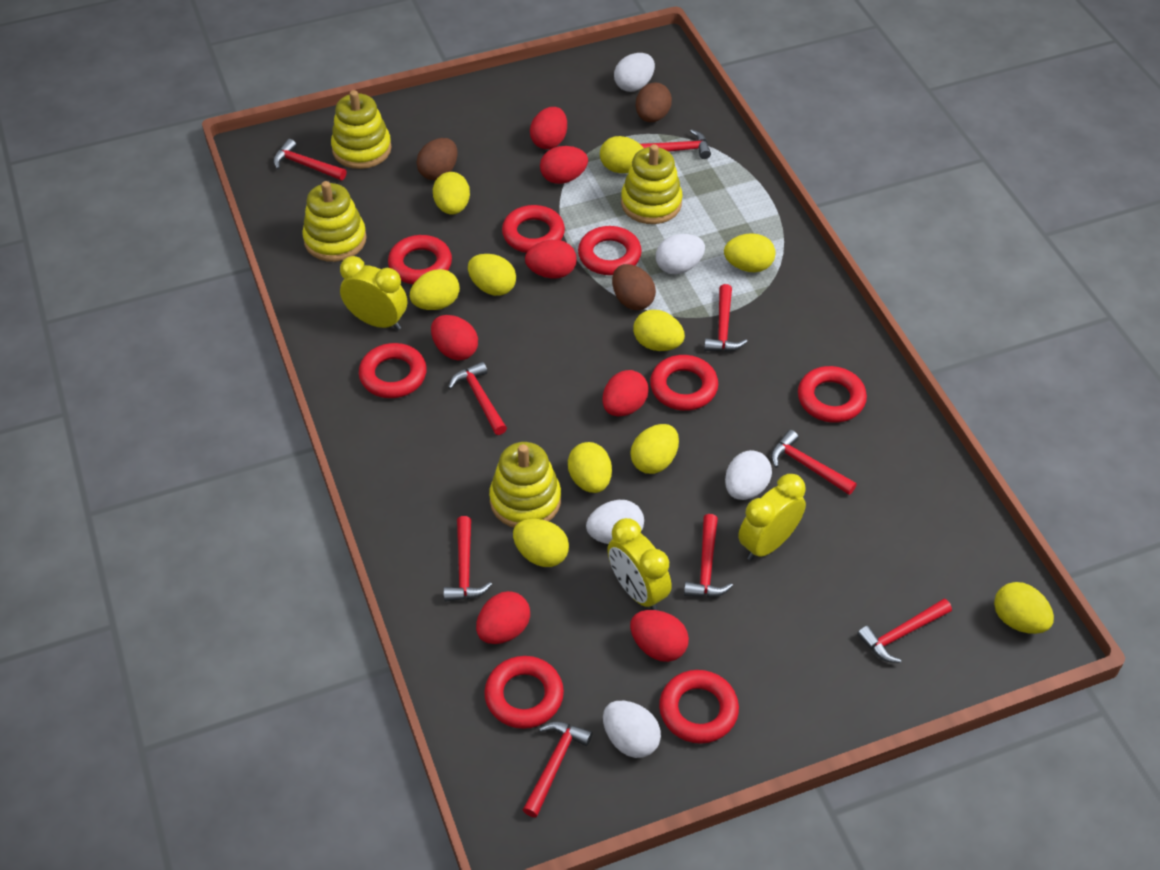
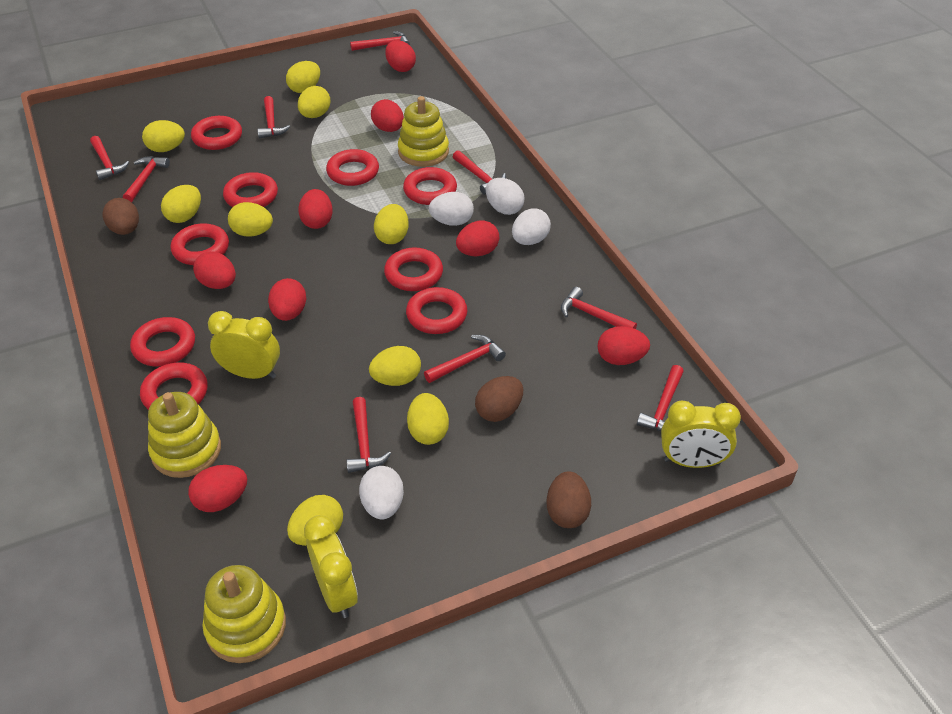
red egg: 7 -> 8
red ring: 8 -> 9
white egg: 5 -> 4
yellow egg: 10 -> 9
yellow stacking toy: 4 -> 3

